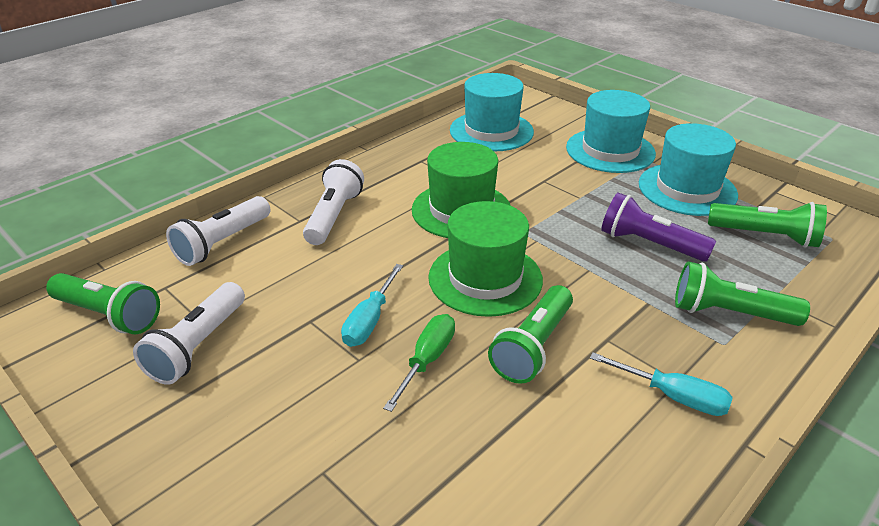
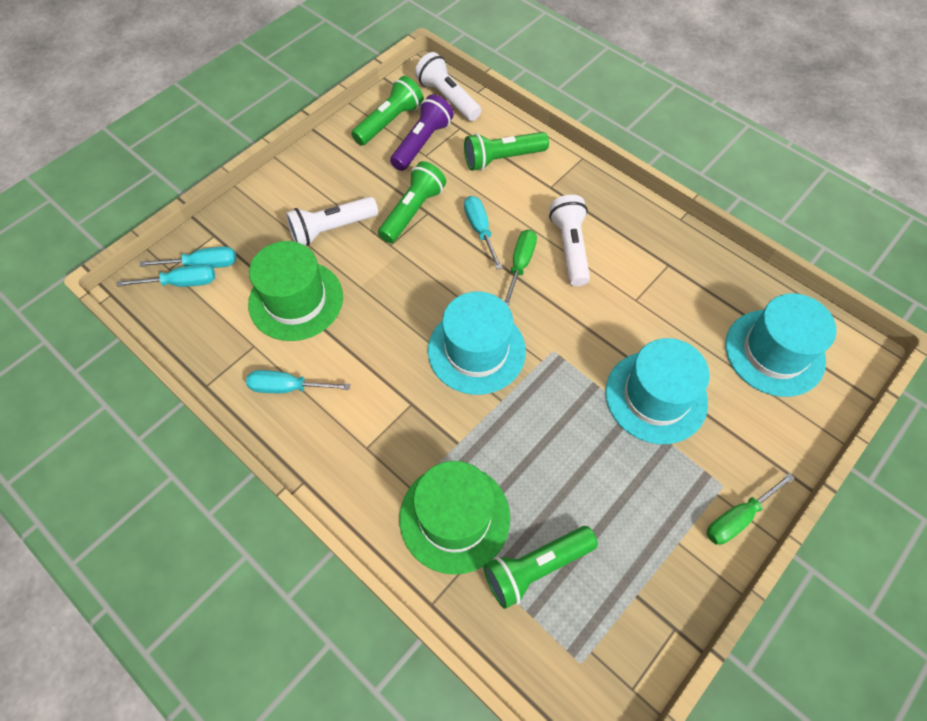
green screwdriver: 1 -> 2
turquoise screwdriver: 2 -> 4

